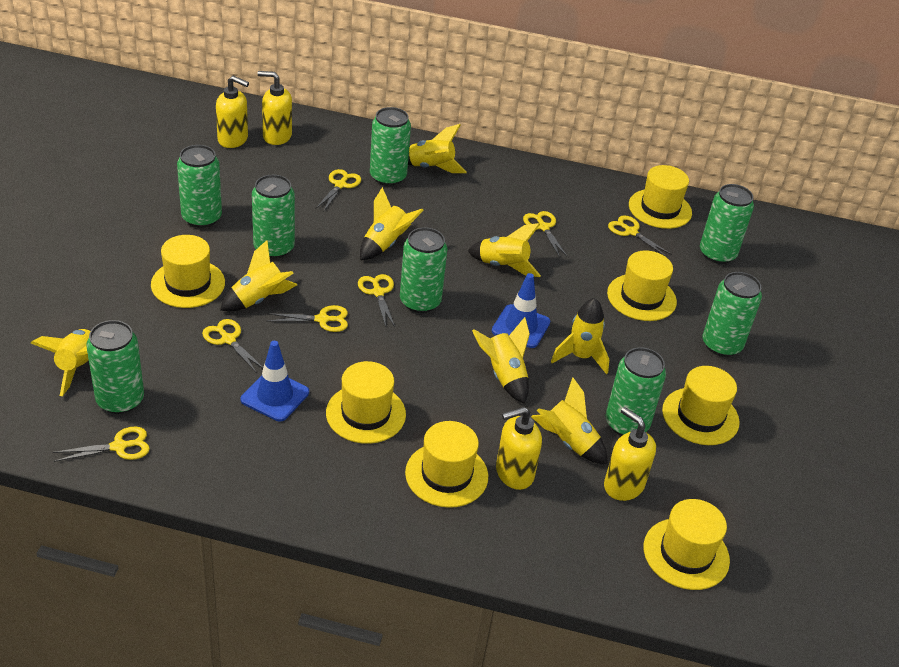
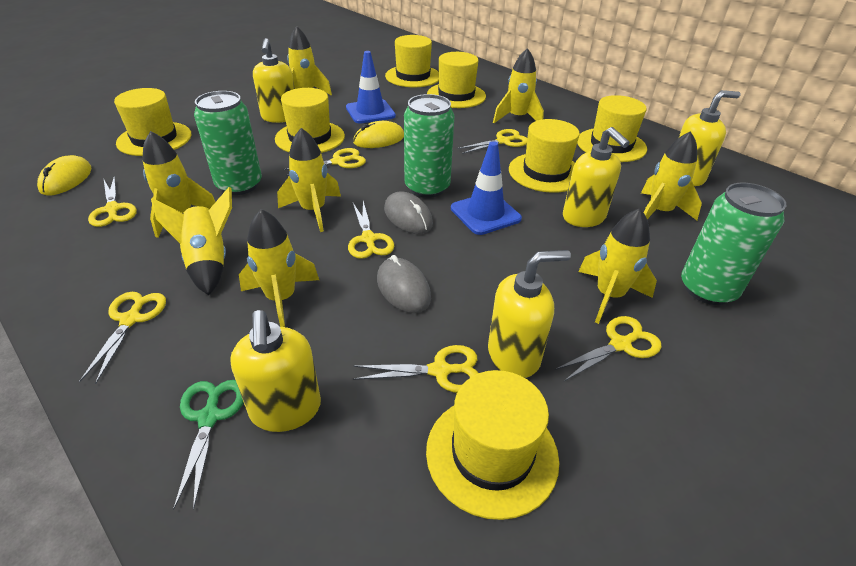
green can: 8 -> 3
green scissors: 0 -> 1
grey mouse: 0 -> 2
yellow mouse: 0 -> 2
yellow soap dispenser: 4 -> 5

